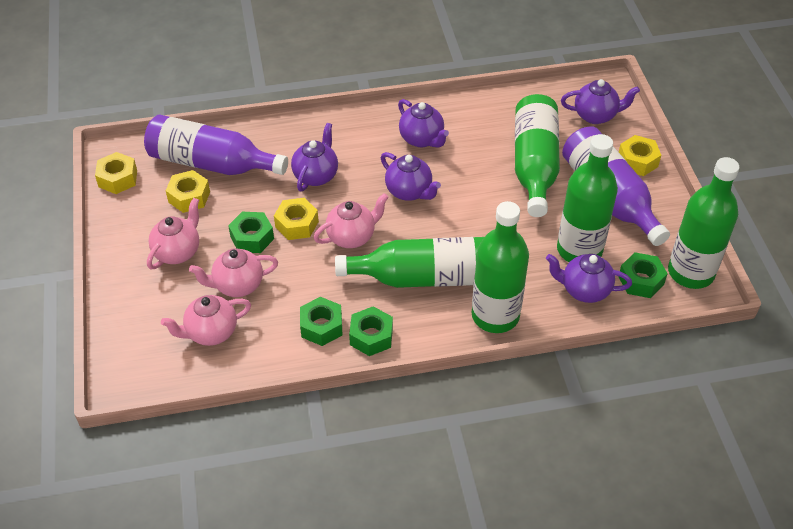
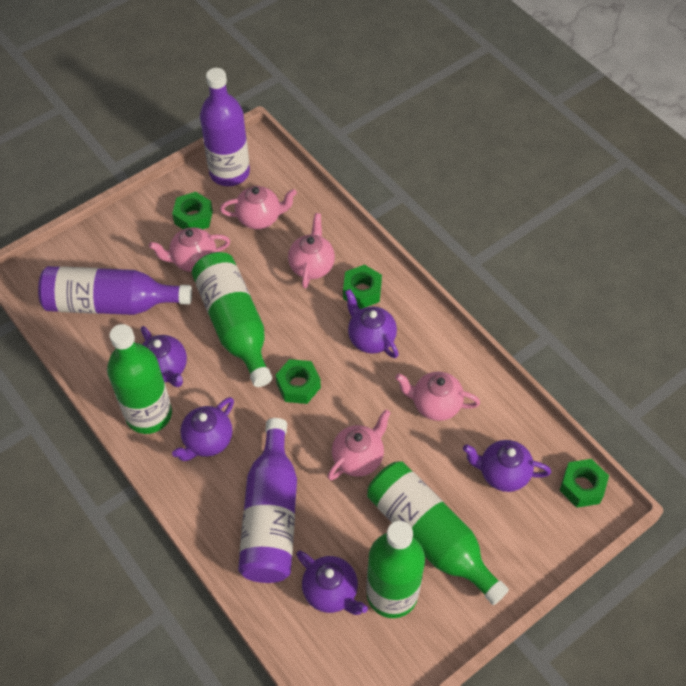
green bottle: 5 -> 4
pink teapot: 4 -> 5
purple bottle: 2 -> 3
yellow nut: 4 -> 0

